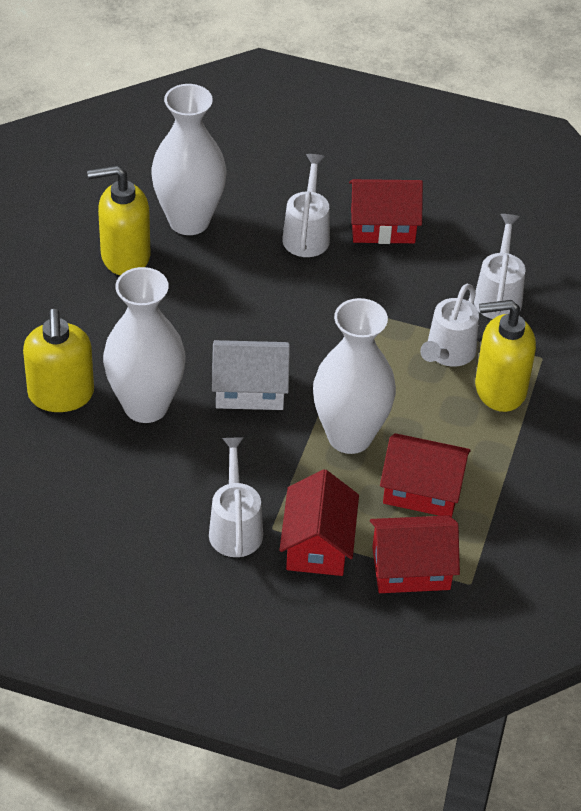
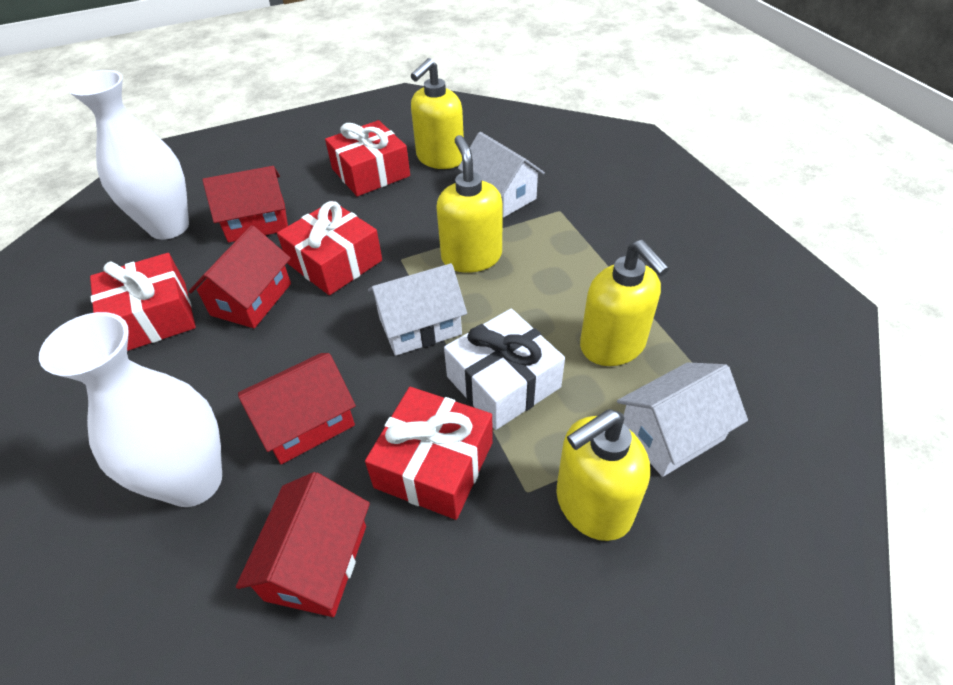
red gift: 0 -> 4
white gift: 0 -> 1
white house: 1 -> 3
white vase: 3 -> 2
white watering can: 4 -> 0
yellow soap dispenser: 3 -> 4

